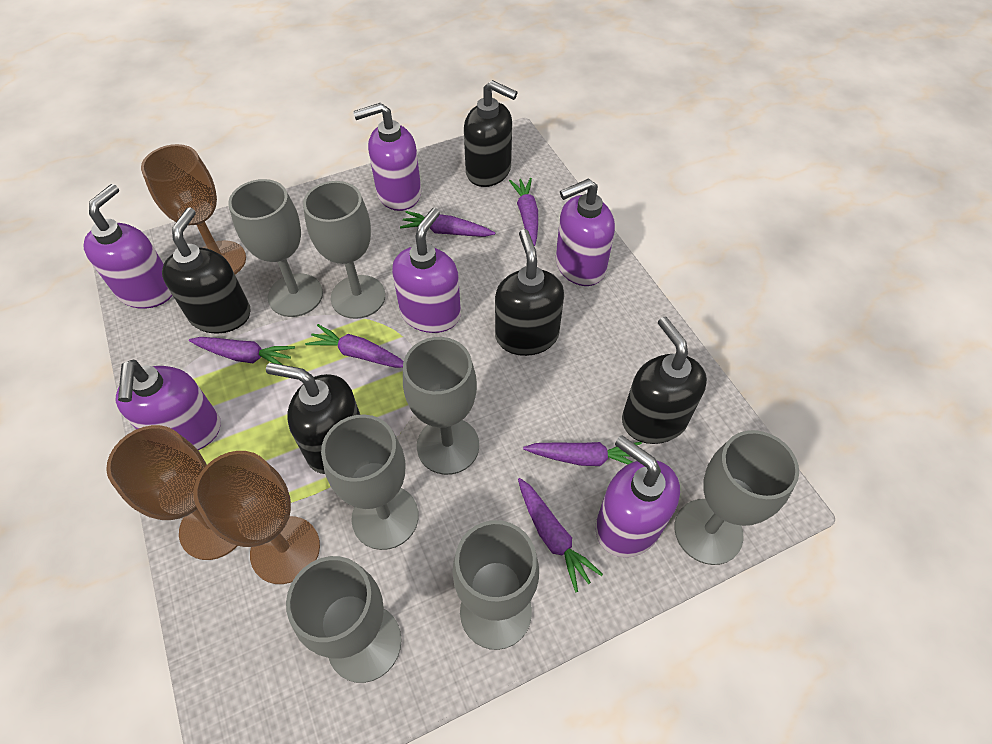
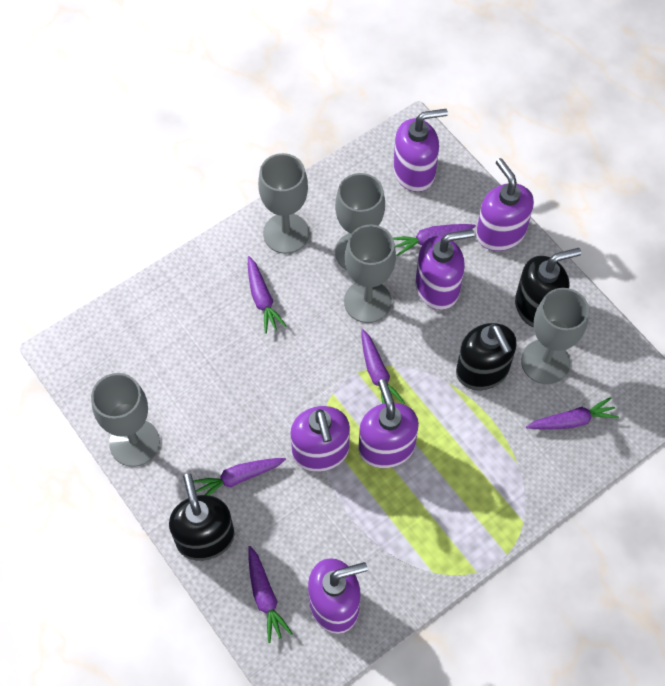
black soap dispenser: 5 -> 3
brown goblet: 3 -> 0
grey goblet: 7 -> 5

